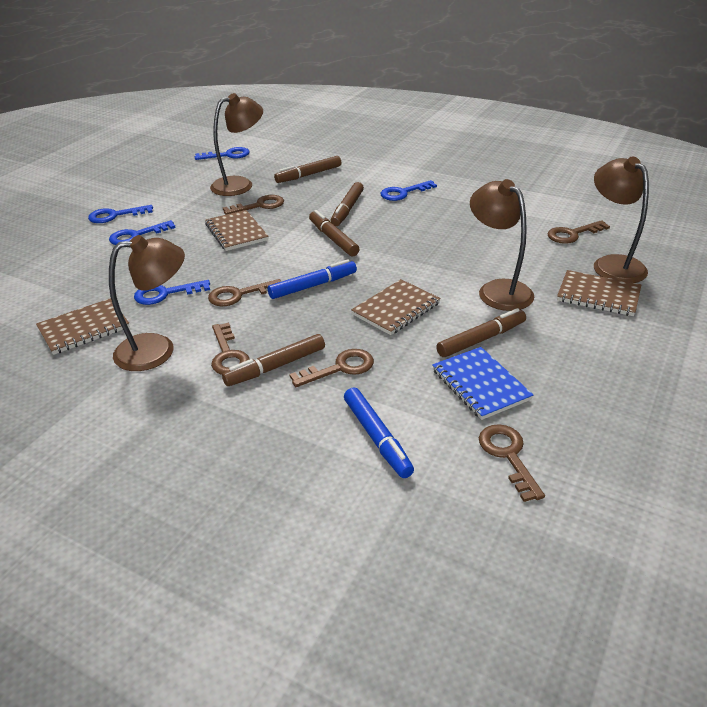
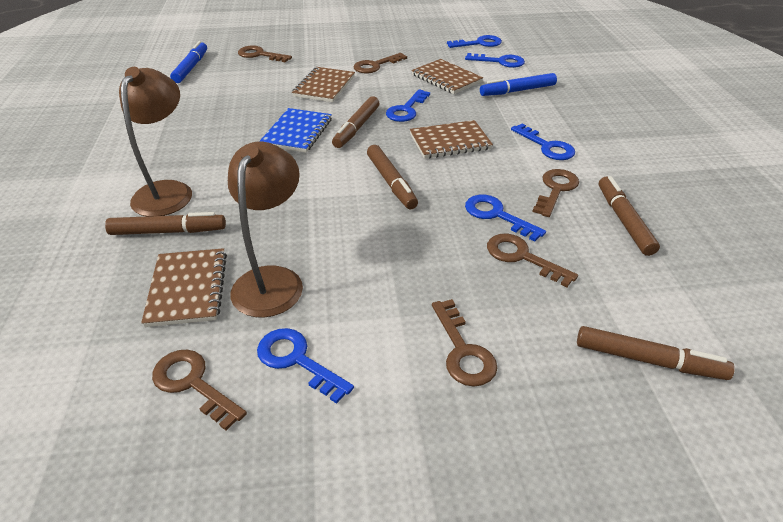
blue key: 5 -> 6
brown lamp: 4 -> 2

